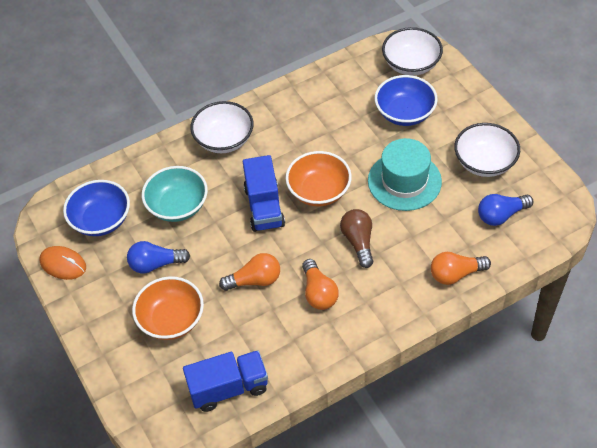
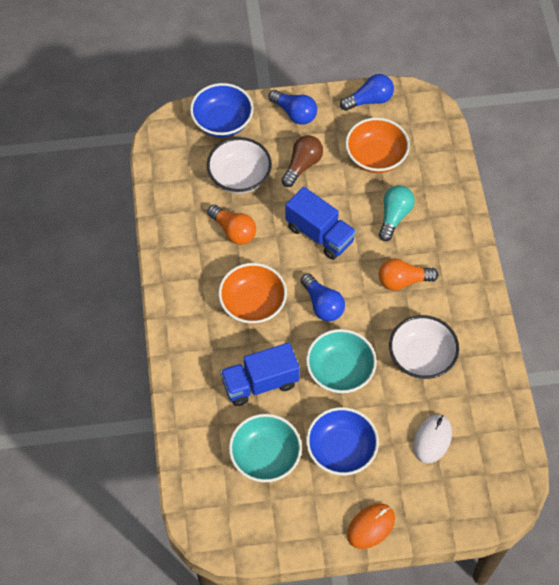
blue light bulb: 2 -> 3
orange light bulb: 3 -> 2
turquoise bowl: 1 -> 2
turquoise hat: 1 -> 0
turquoise light bulb: 0 -> 1
white bowl: 3 -> 2
white mouse: 0 -> 1

